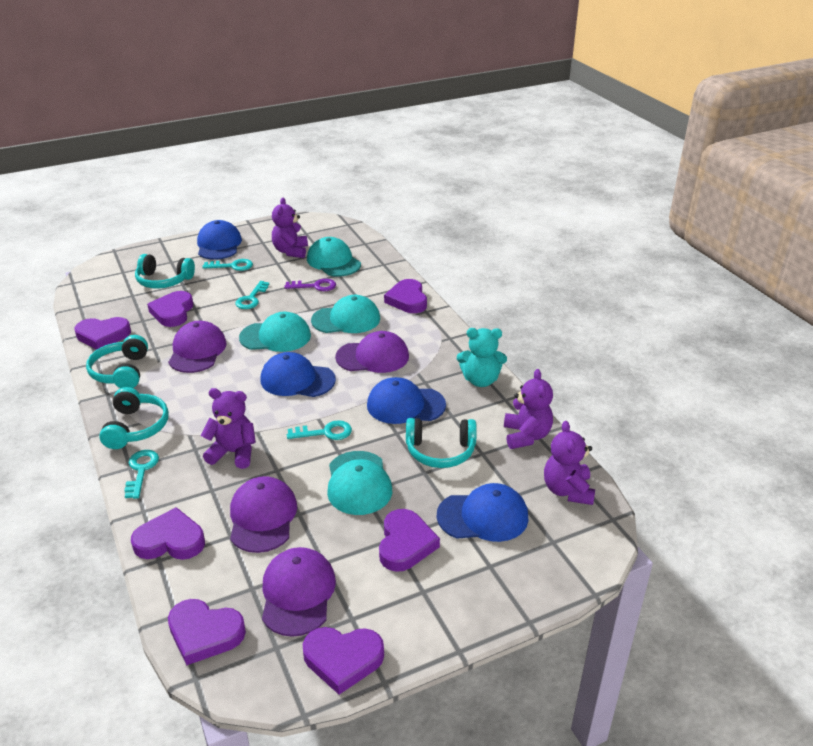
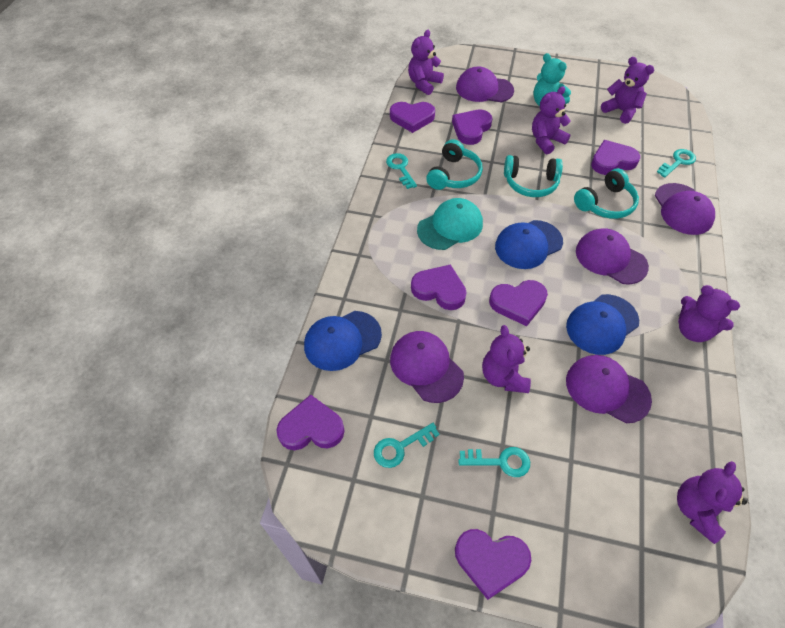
blue cap: 4 -> 3
purple cap: 4 -> 5
purple key: 1 -> 0
purple teddy bear: 4 -> 6
turquoise cap: 4 -> 1
turquoise headphones: 4 -> 3

